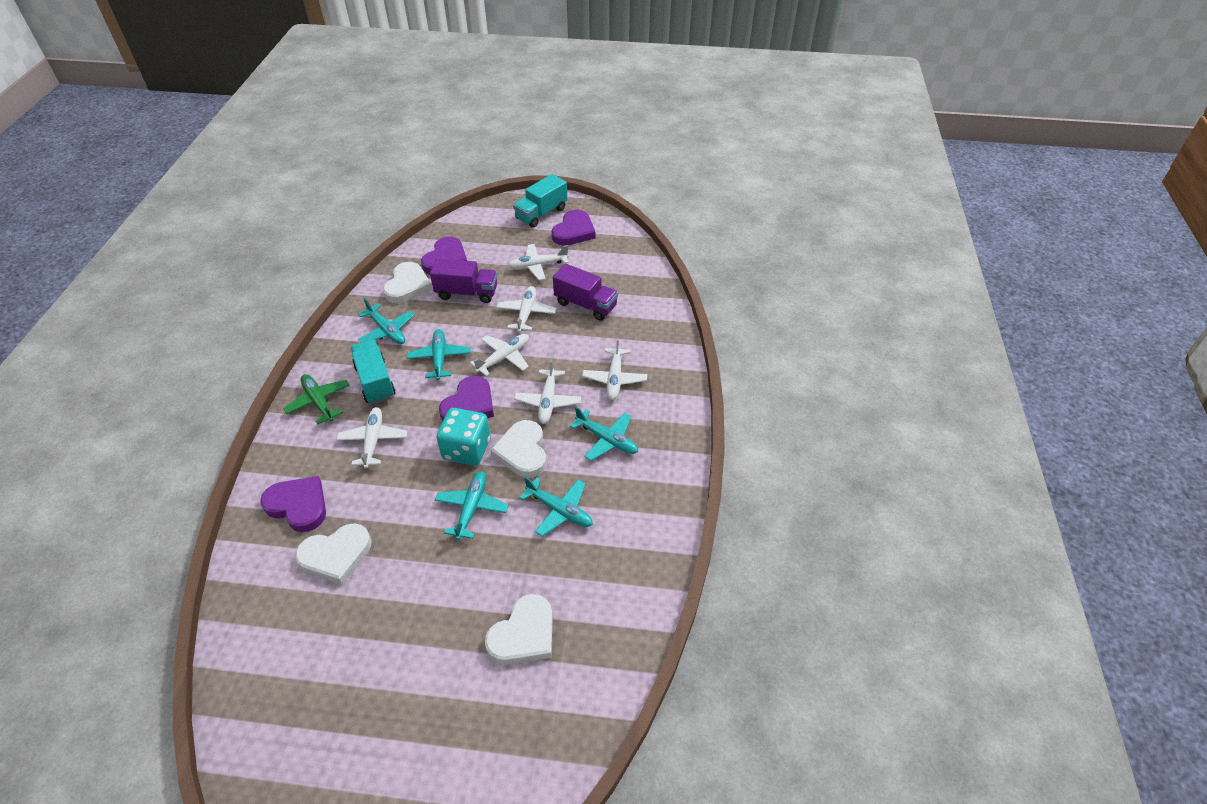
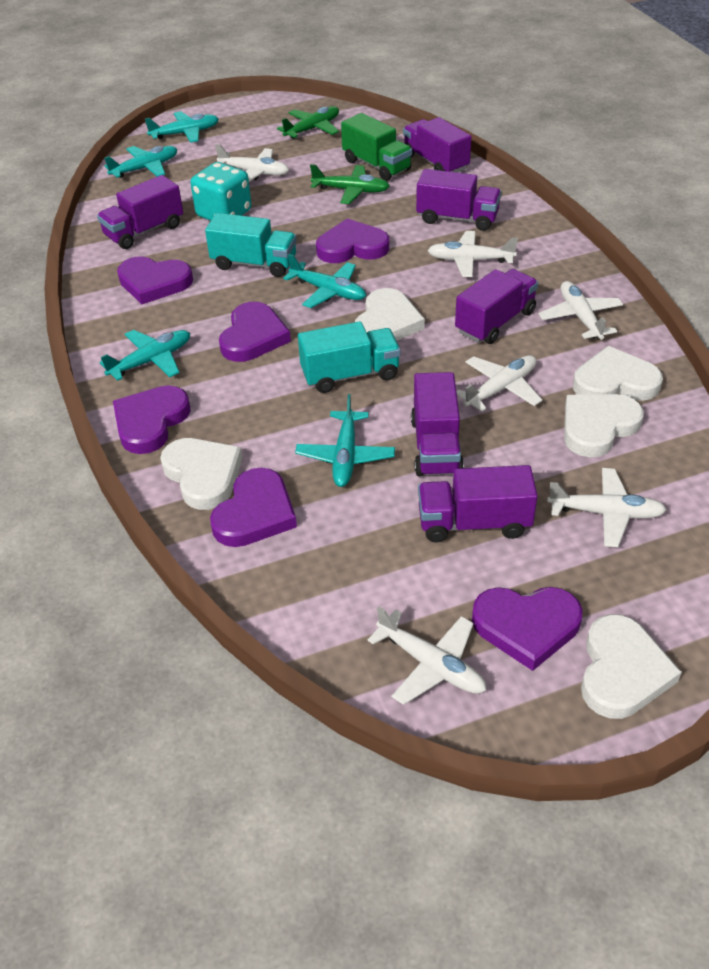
green plane: 1 -> 2
green truck: 0 -> 1
purple heart: 4 -> 6
purple truck: 2 -> 6
white heart: 4 -> 5

